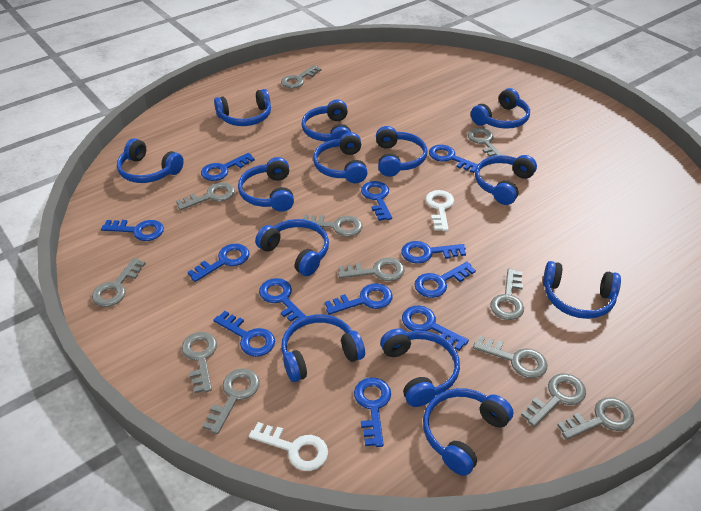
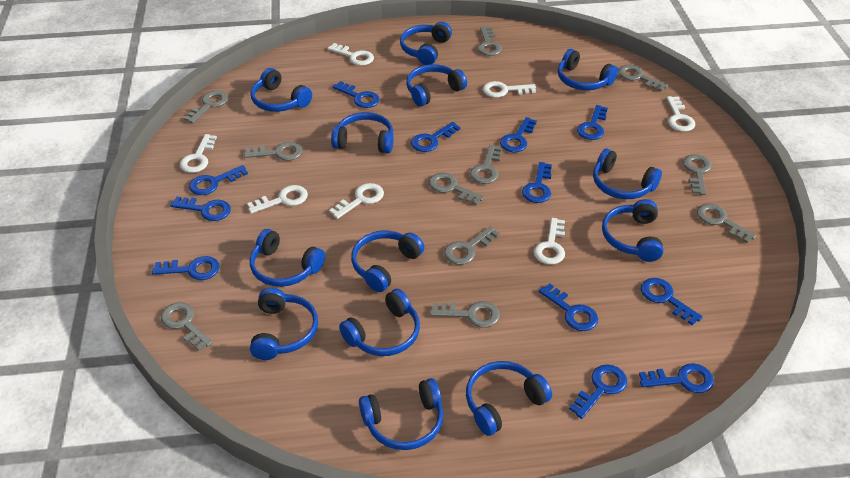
grey key: 12 -> 11
white key: 2 -> 7

